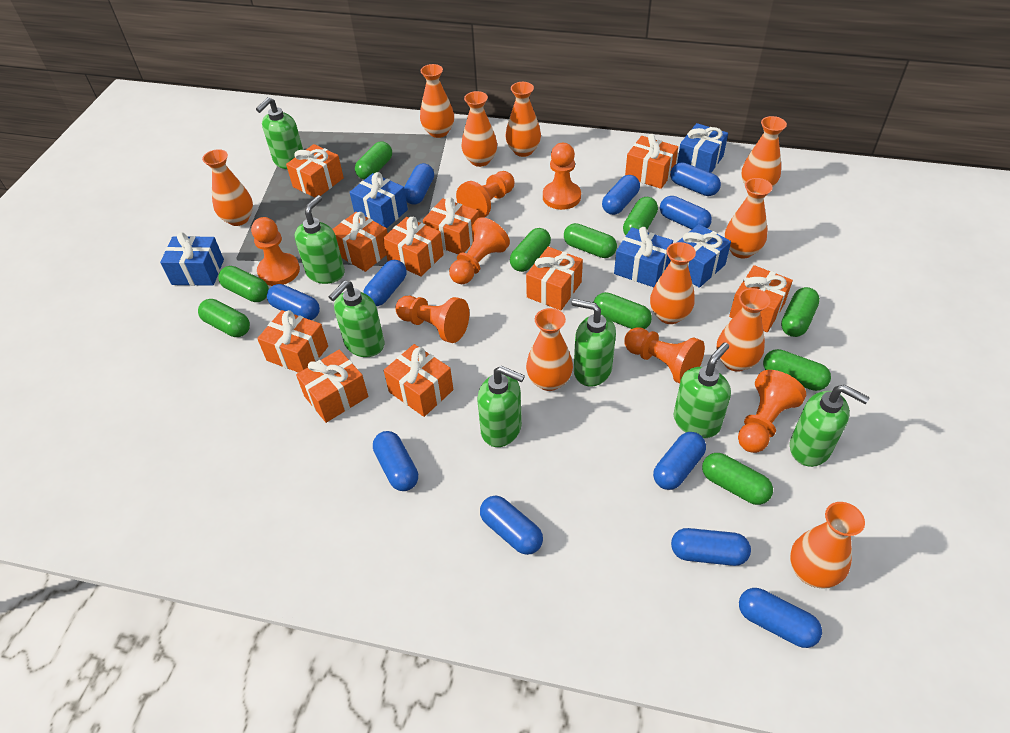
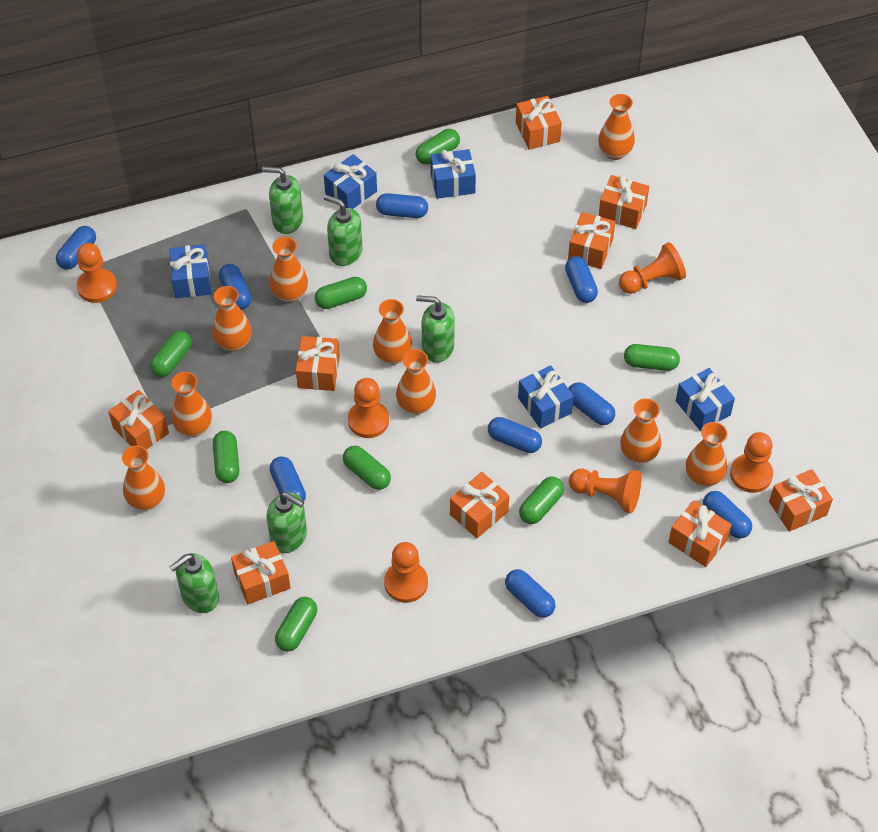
blue capsule: 11 -> 9
green capsule: 10 -> 8
green soap dispenser: 7 -> 5
orange gift: 10 -> 9
orange pawn: 7 -> 6
orange vase: 10 -> 9

